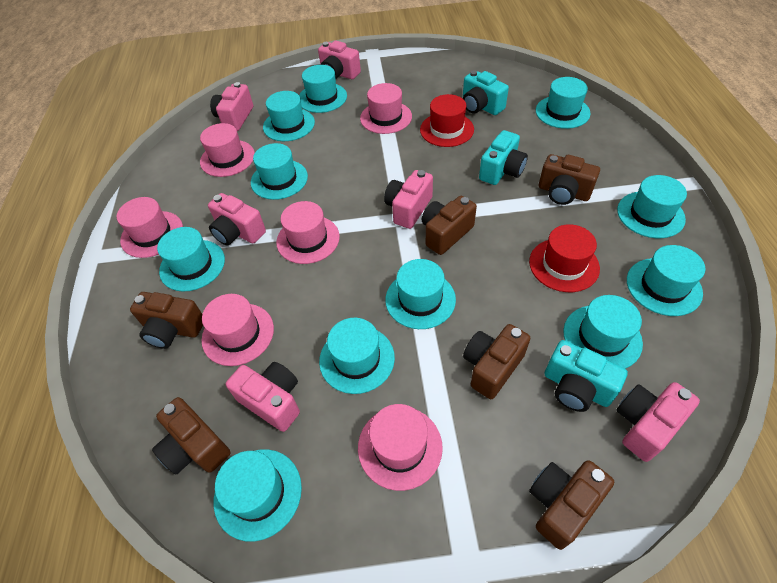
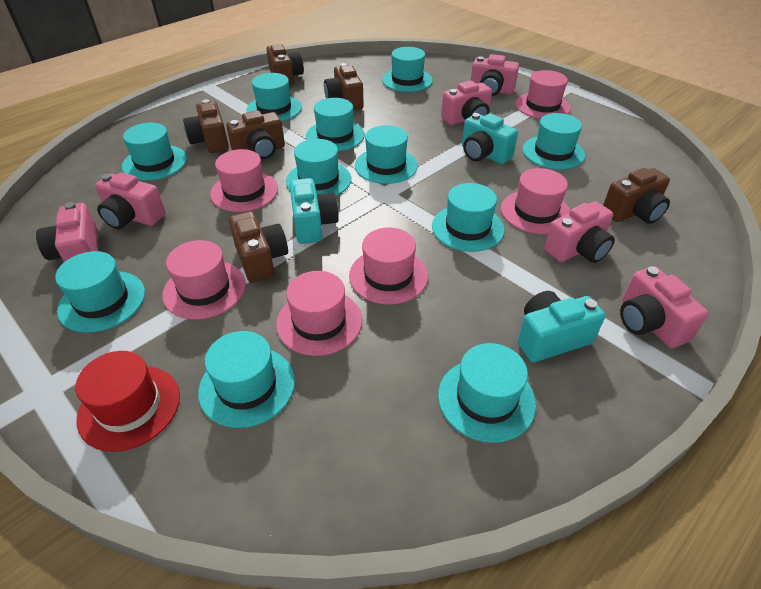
red hat: 2 -> 1

